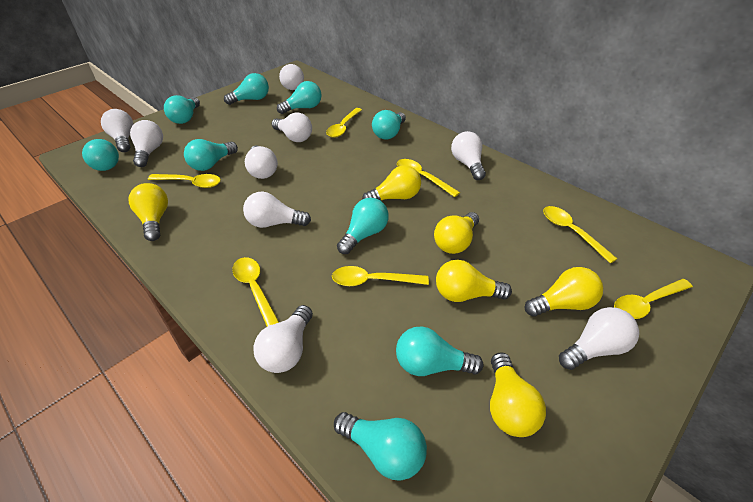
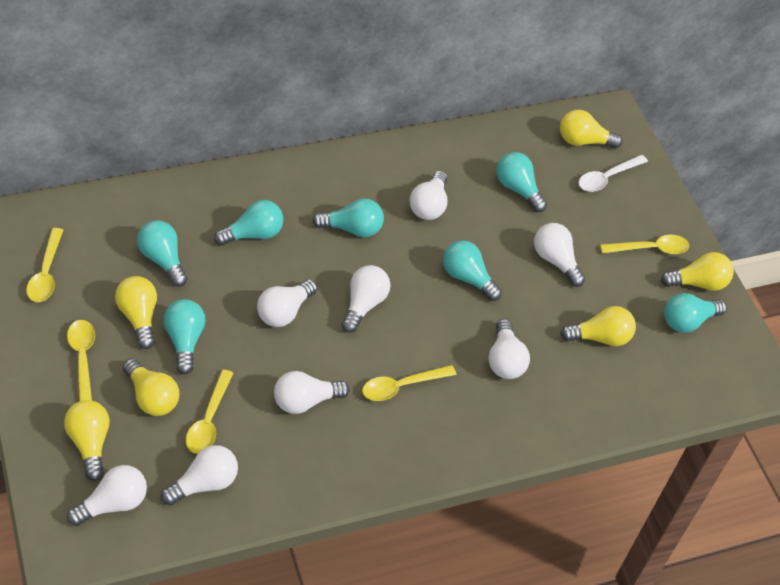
turquoise light bulb: 9 -> 7
white light bulb: 9 -> 8
white spoon: 0 -> 1
yellow spoon: 7 -> 5

